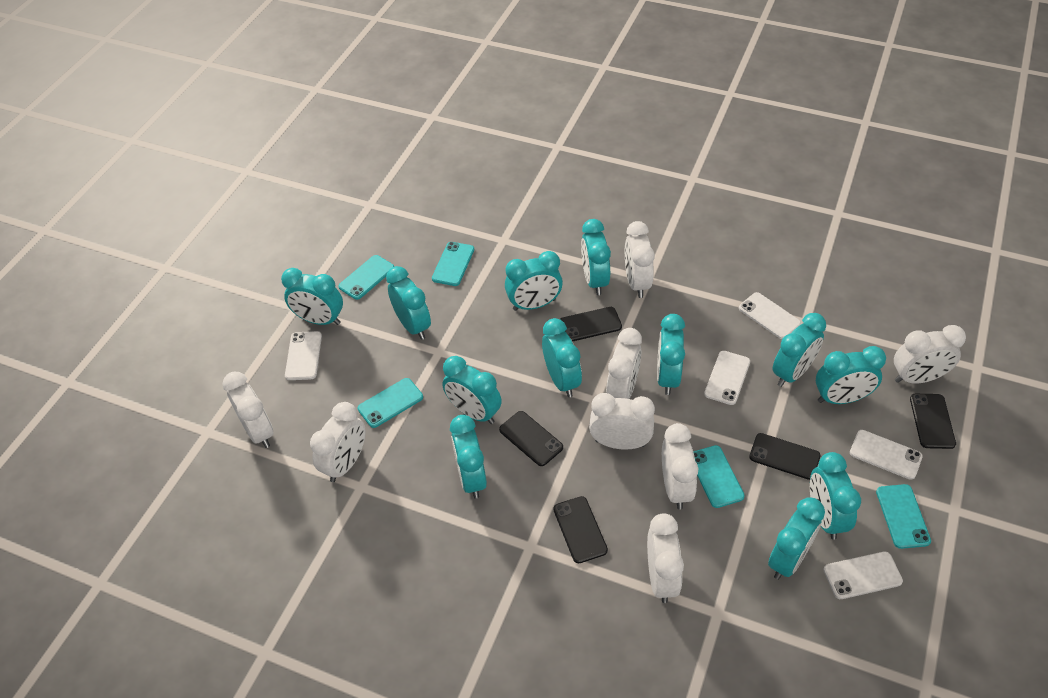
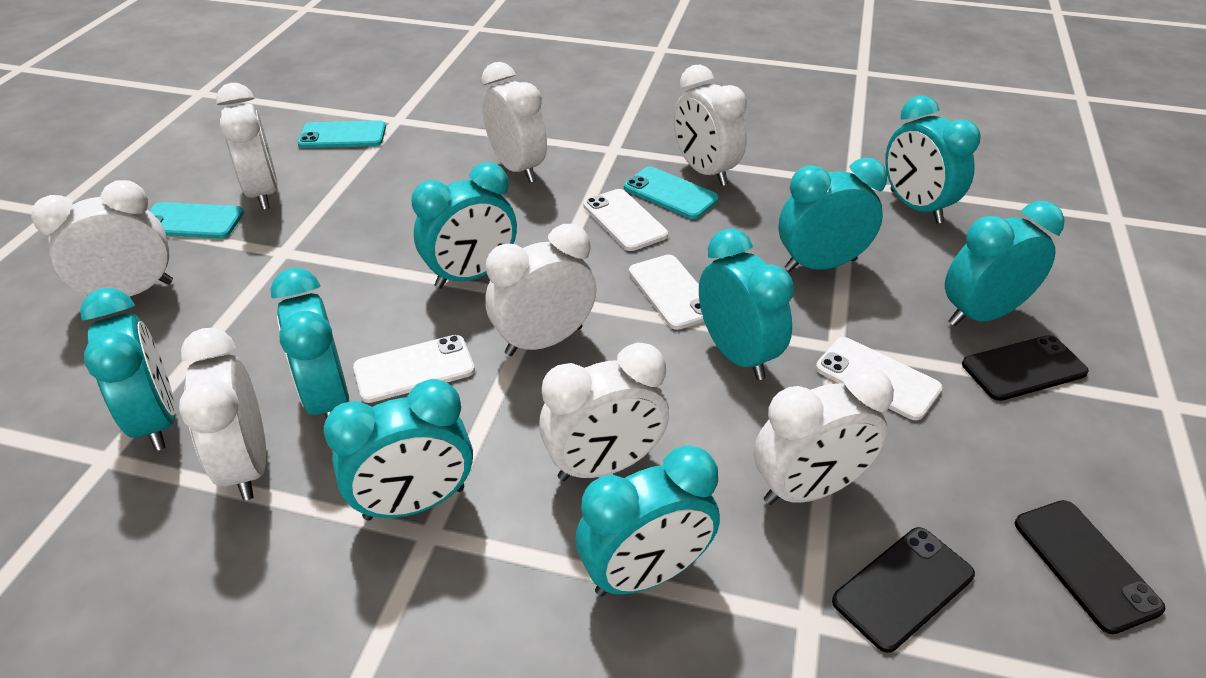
black phone: 5 -> 3
turquoise clock: 12 -> 9
turquoise phone: 5 -> 3
white phone: 5 -> 4

